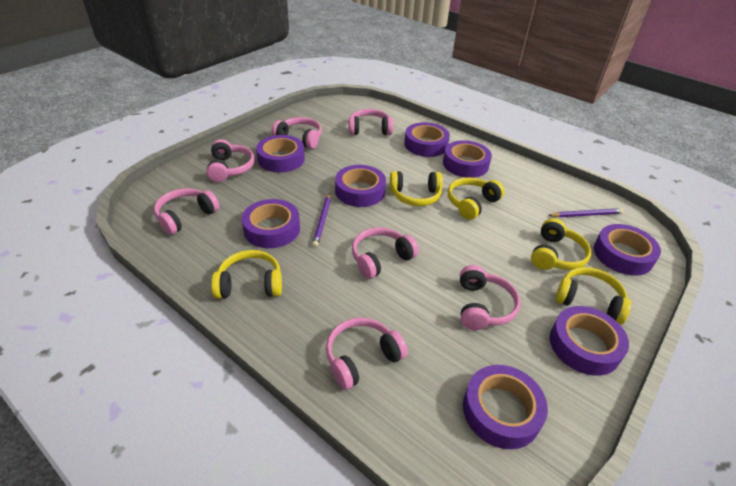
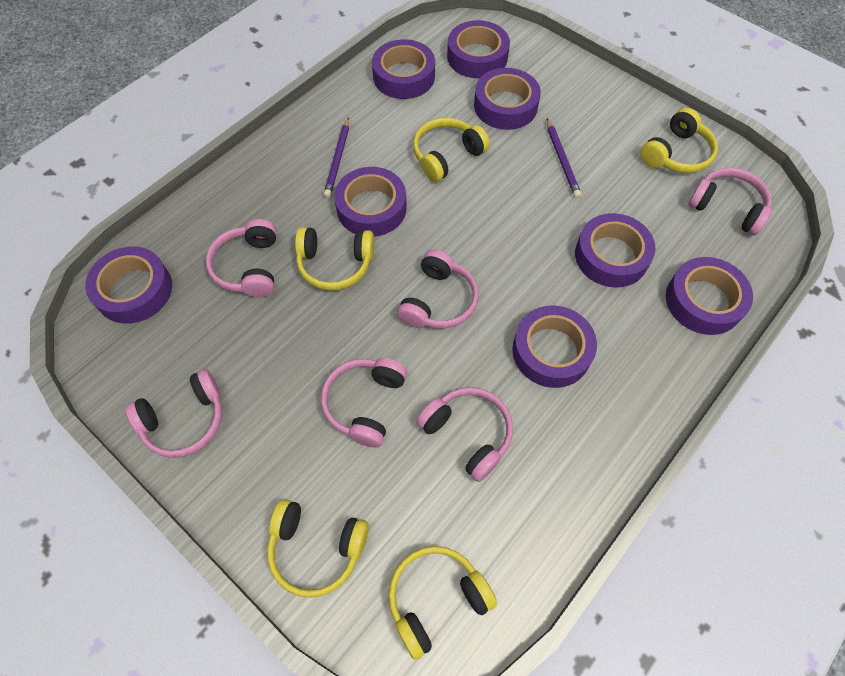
pink headphones: 7 -> 6

